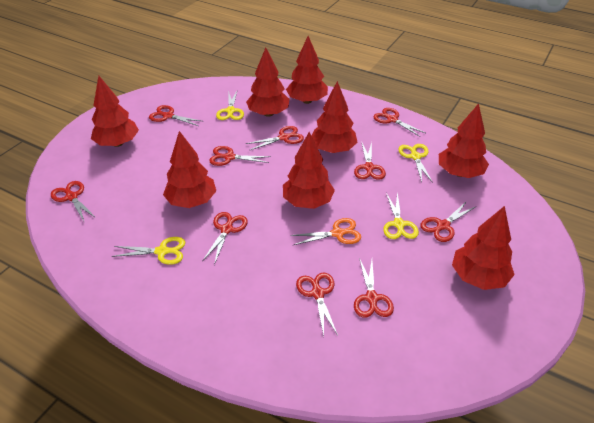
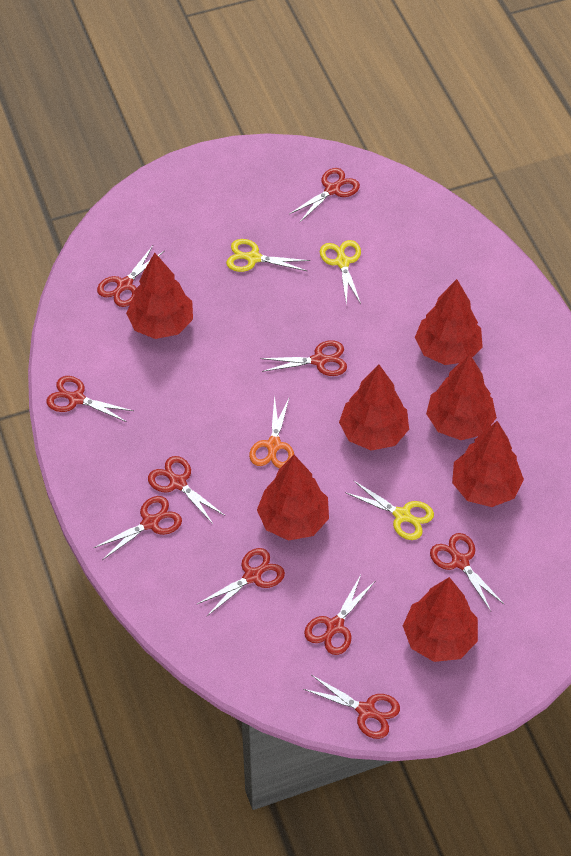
red tree: 8 -> 7
yellow scissors: 4 -> 3

